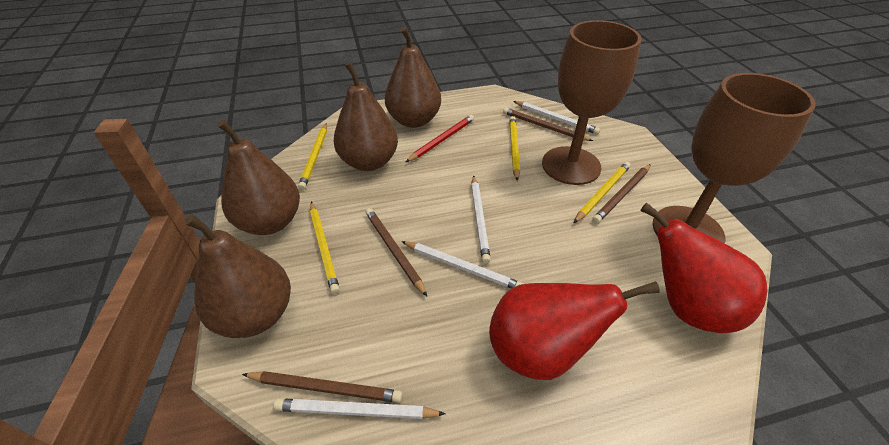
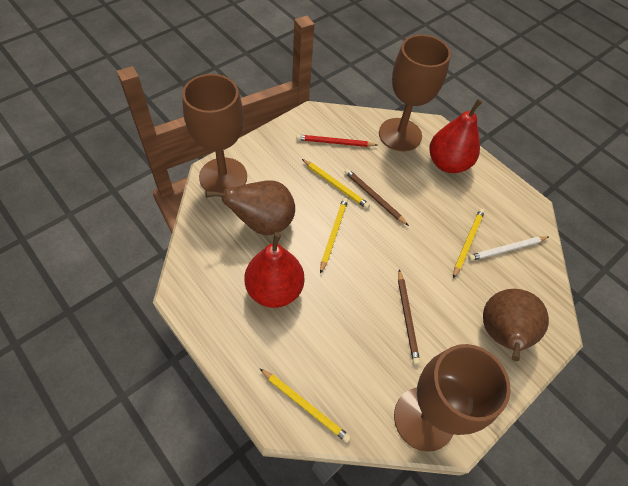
brown goblet: 2 -> 3
brown pear: 4 -> 2
brown pencil: 4 -> 2
white pencil: 4 -> 1

